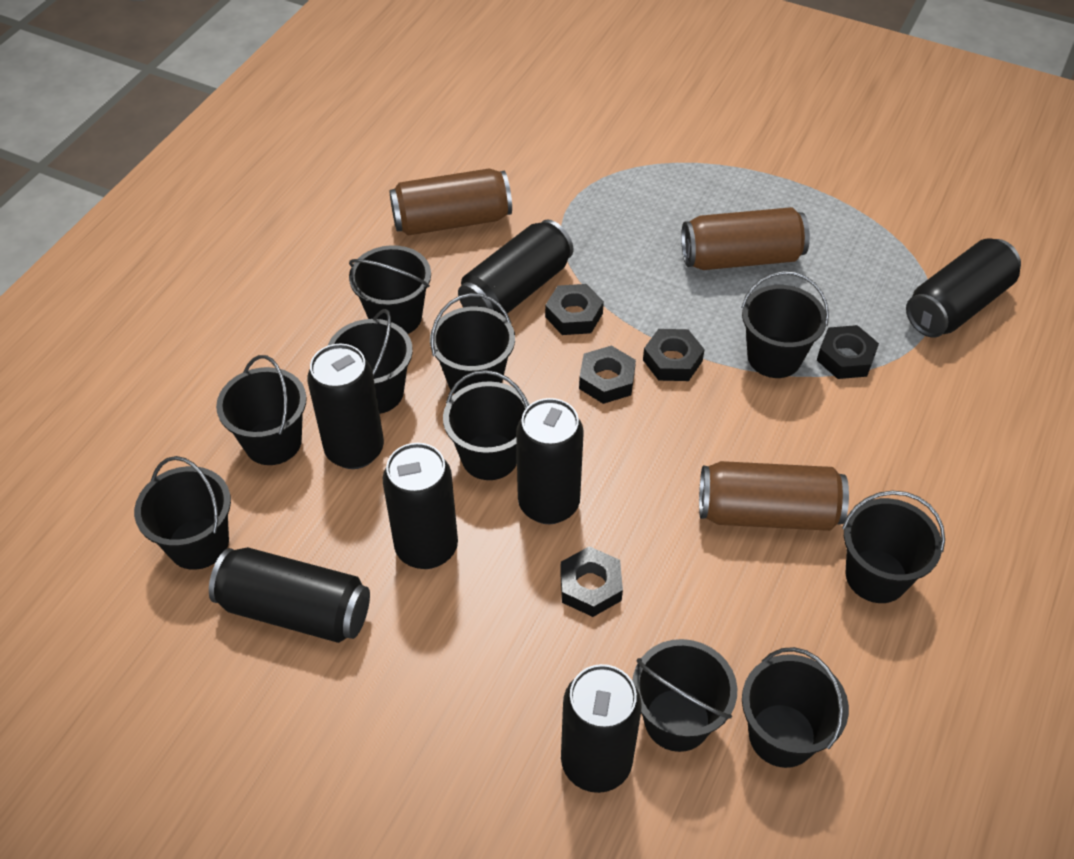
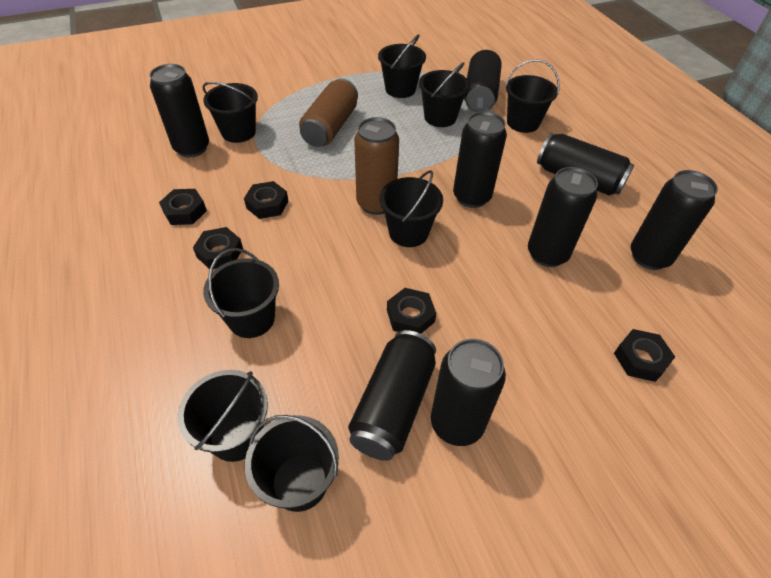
black bucket: 10 -> 8
black can: 7 -> 8
brown can: 3 -> 2

